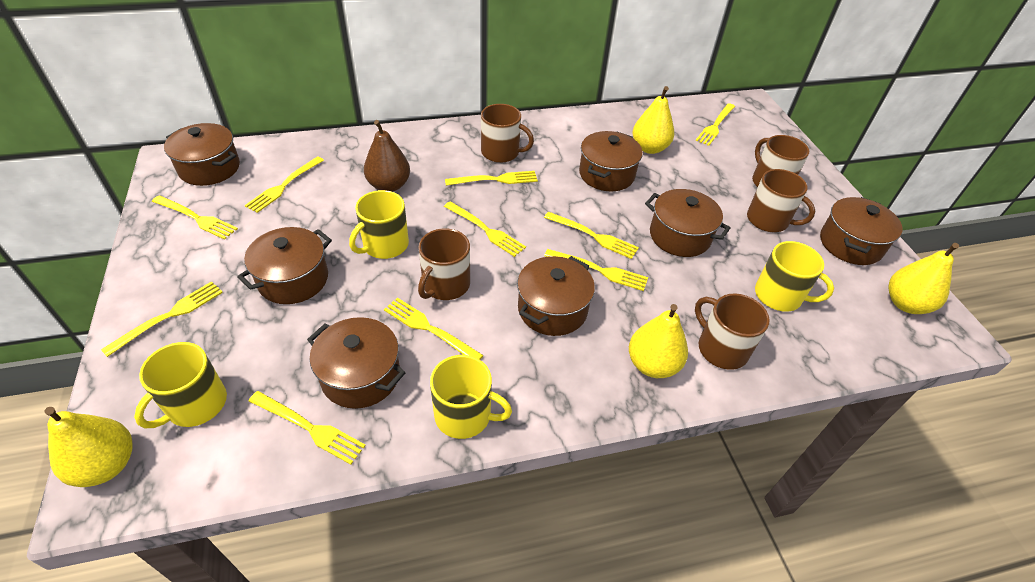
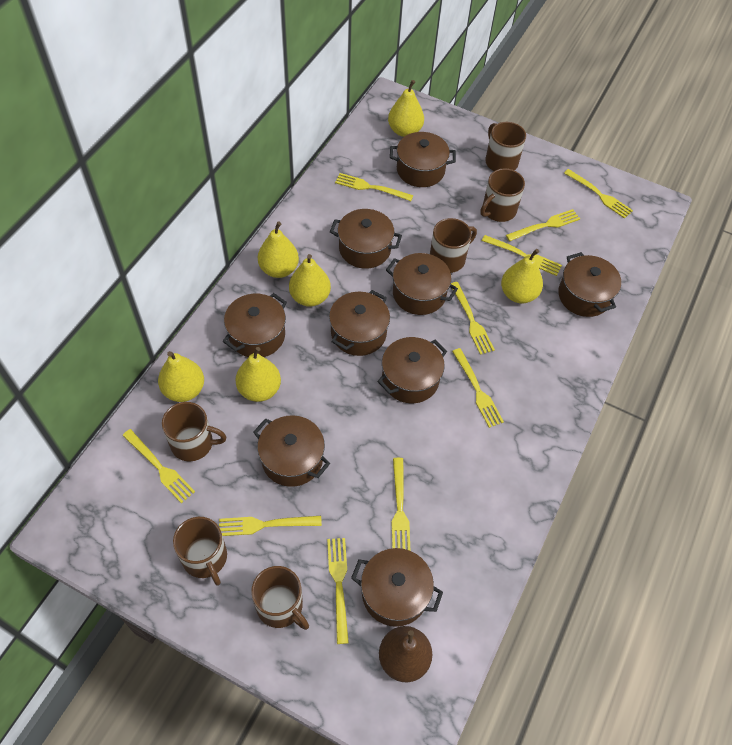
brown mug: 5 -> 6
brown pot: 7 -> 9
yellow mug: 4 -> 0
yellow pear: 4 -> 6

